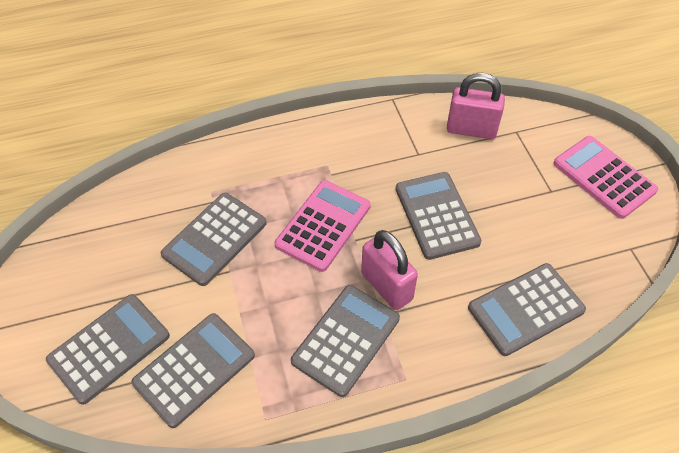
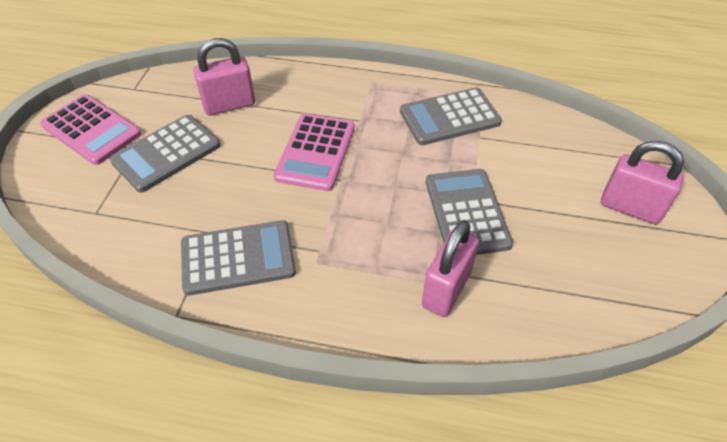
grey calculator: 6 -> 4
pink padlock: 2 -> 3

